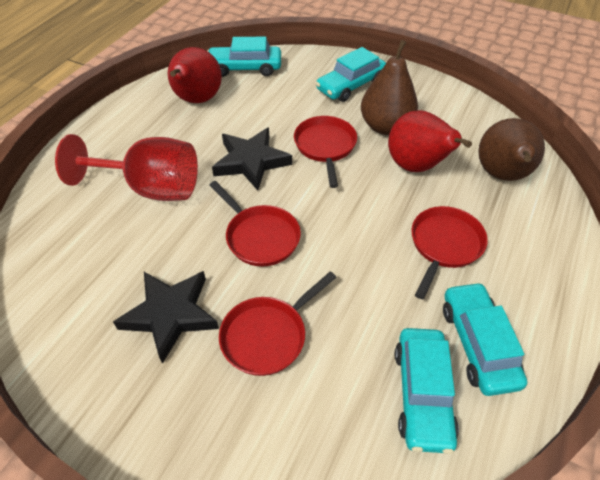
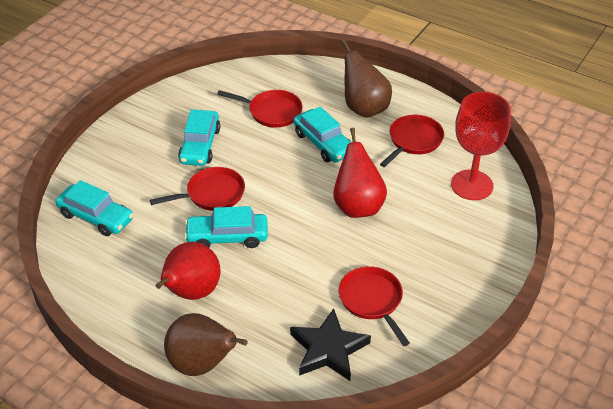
black star: 2 -> 1

